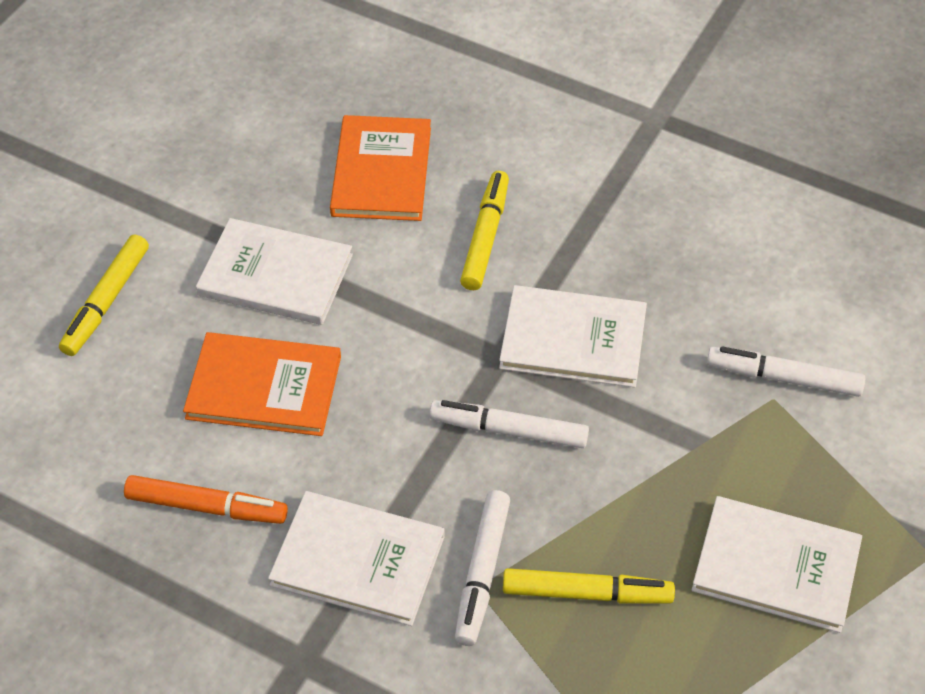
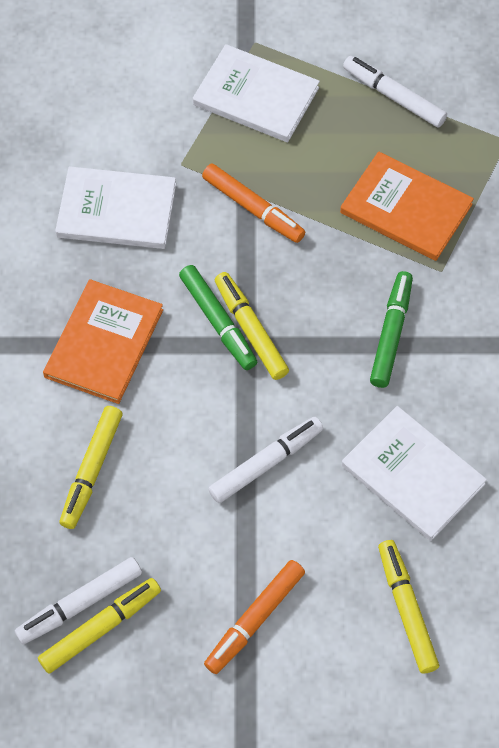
green marker: 0 -> 2
orange marker: 1 -> 2
white book: 4 -> 3
yellow marker: 3 -> 4

